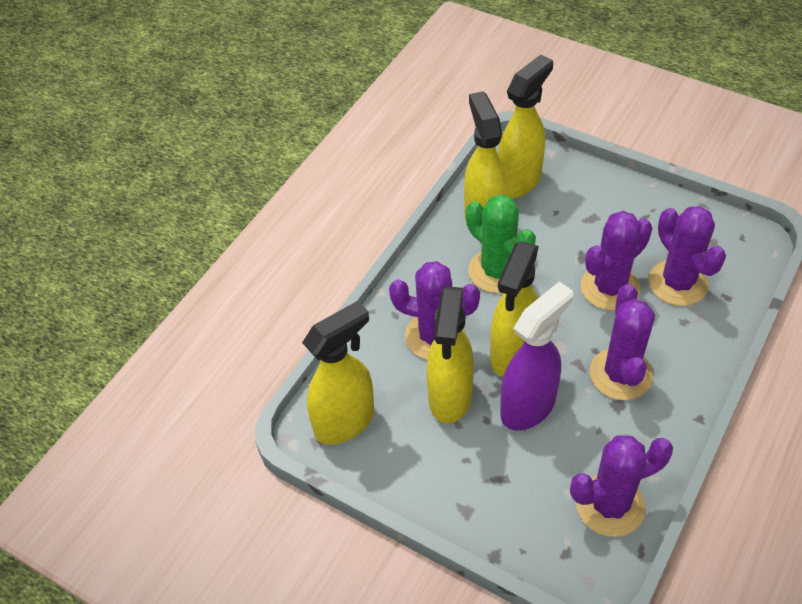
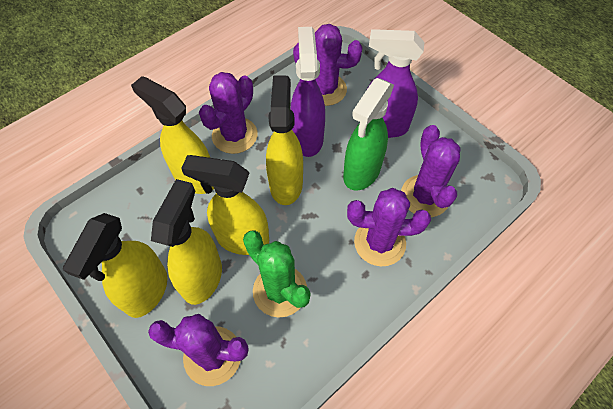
green spray bottle: 0 -> 1
purple spray bottle: 1 -> 2

